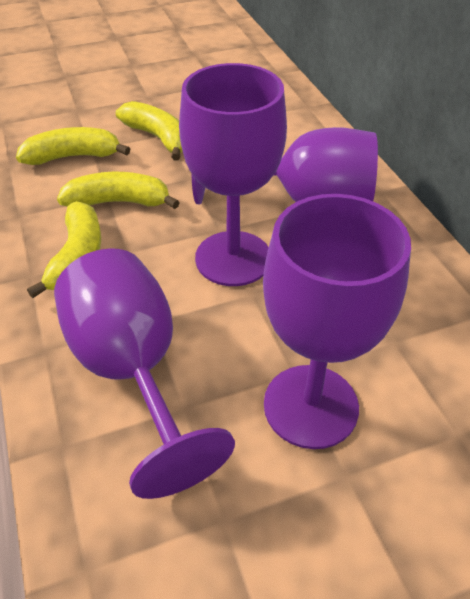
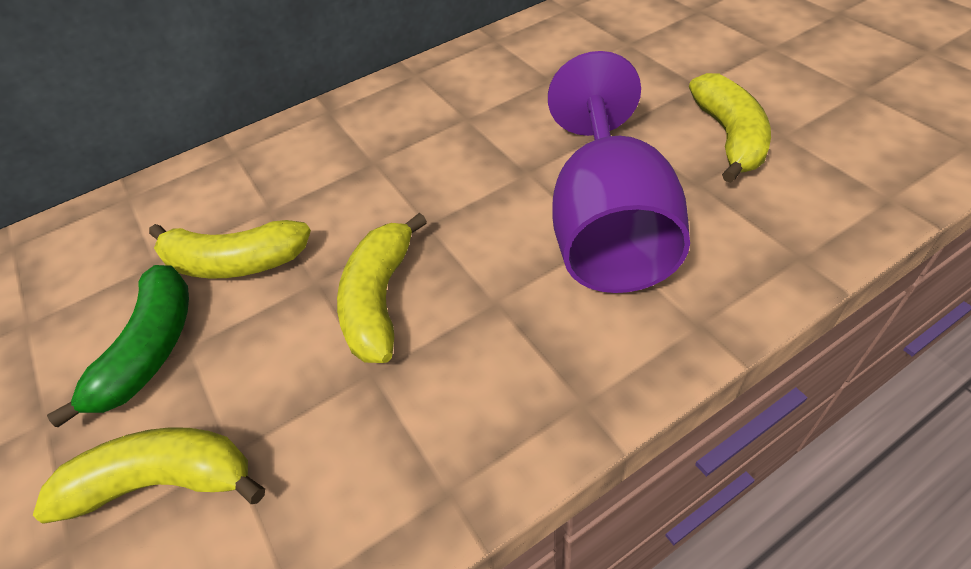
green banana: 0 -> 1
purple goblet: 4 -> 1

